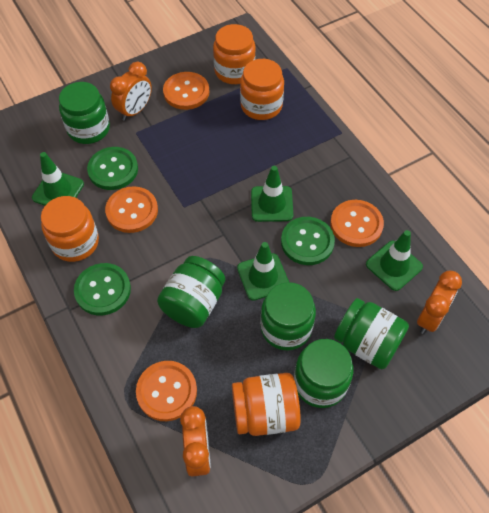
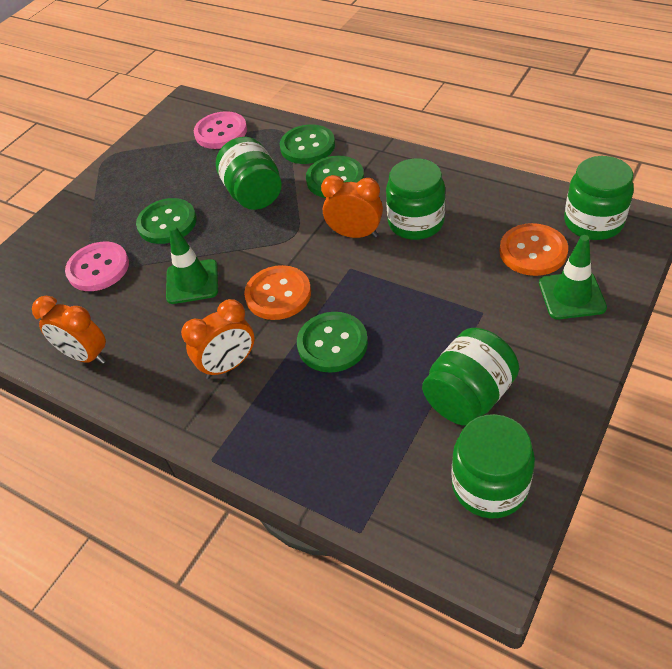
green button: 3 -> 4
green traffic cone: 4 -> 2
orange button: 4 -> 2
orange jar: 4 -> 0
pink button: 0 -> 2

